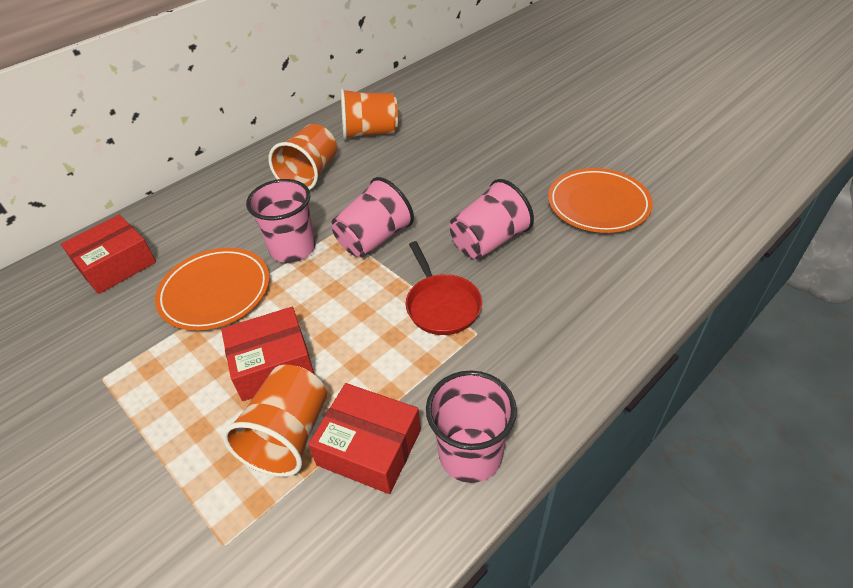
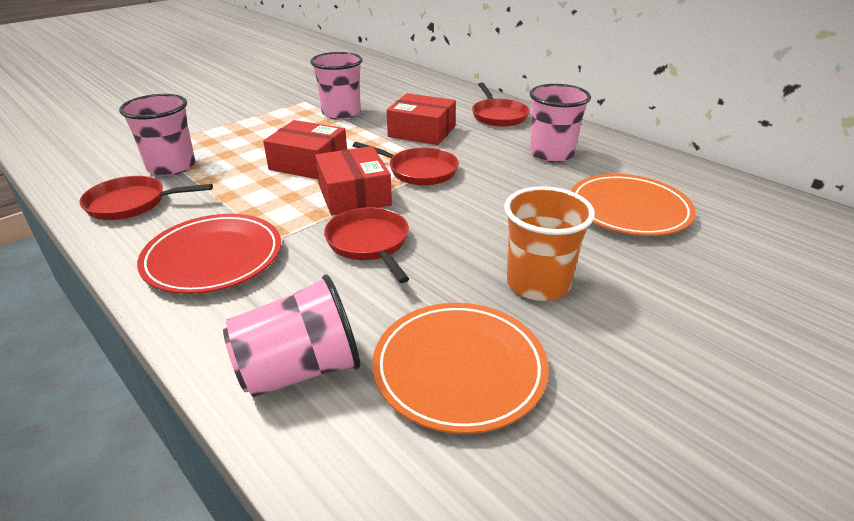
orange cup: 3 -> 1
red pan: 1 -> 4
red plate: 0 -> 1

